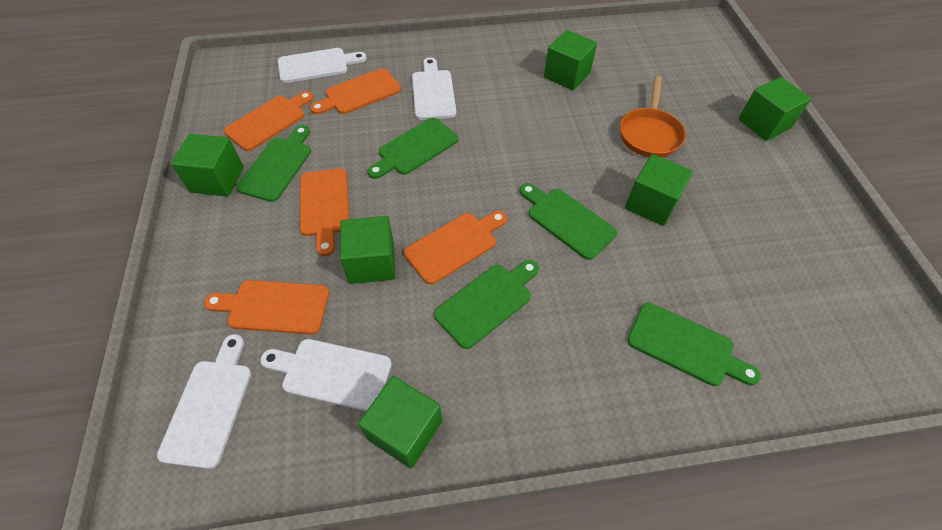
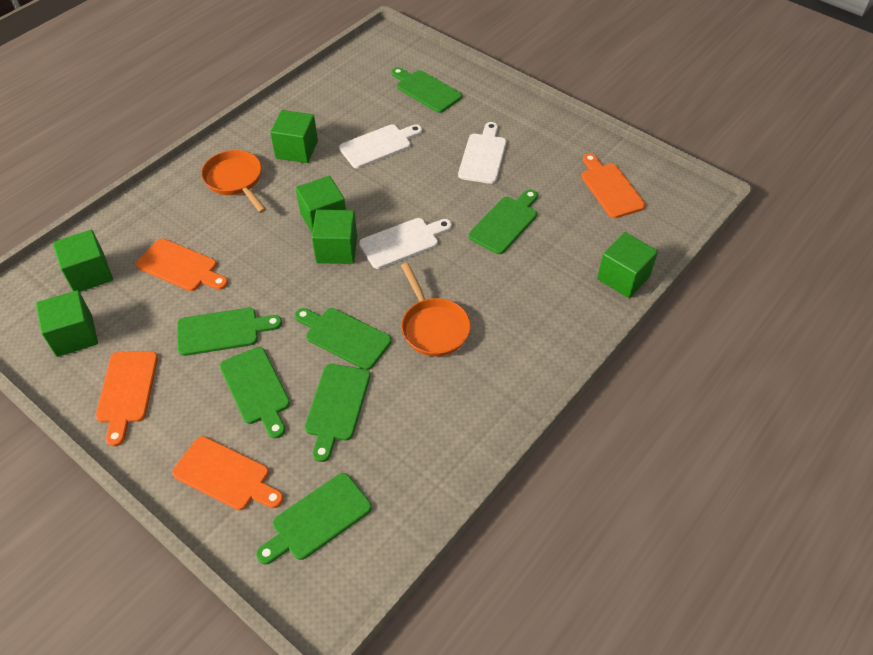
green cutting board: 5 -> 7
orange cutting board: 5 -> 4
orange pan: 1 -> 2
white cutting board: 4 -> 3

